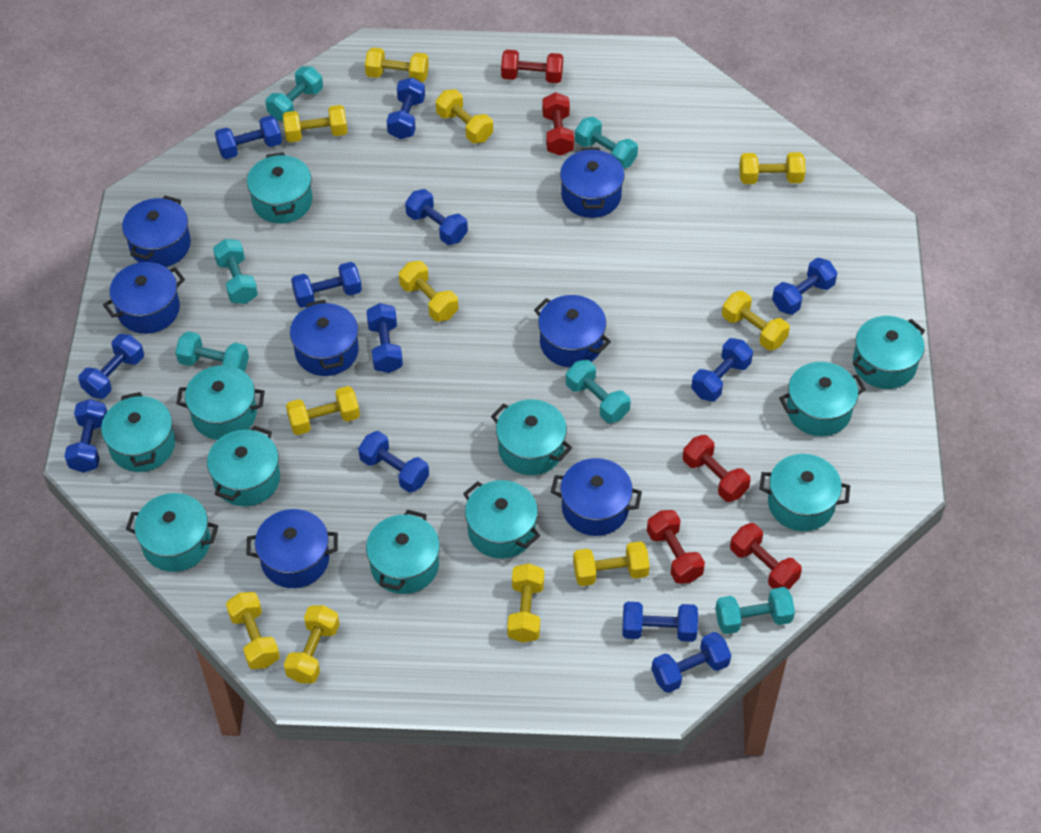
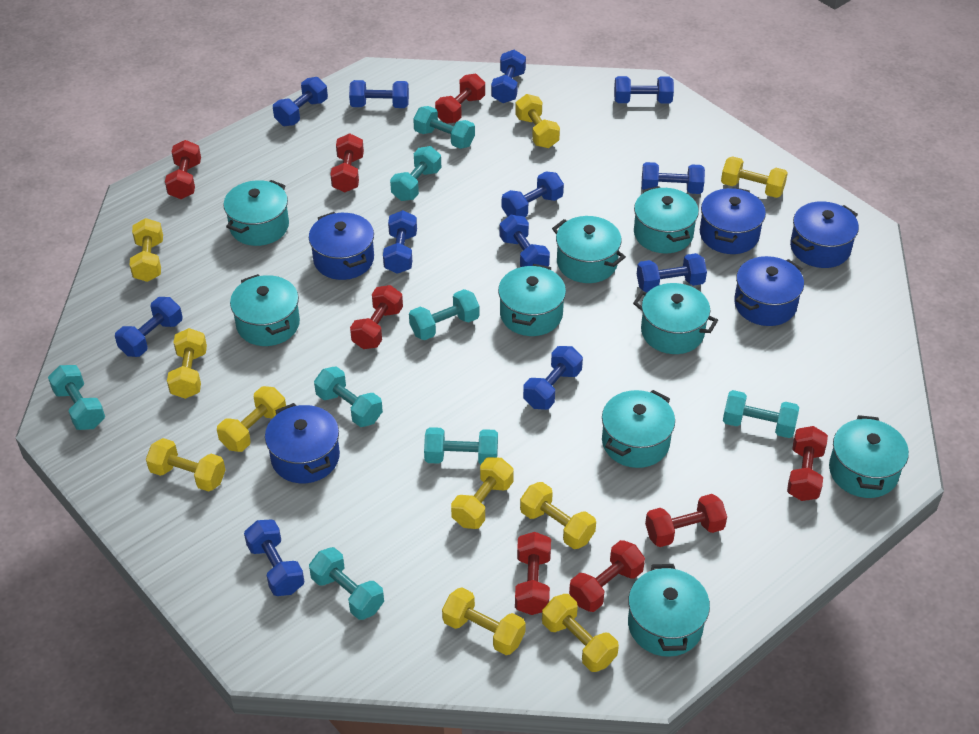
blue pot: 7 -> 5
red dumbbell: 5 -> 8
turquoise dumbbell: 6 -> 8
turquoise pot: 11 -> 9
yellow dumbbell: 11 -> 10

